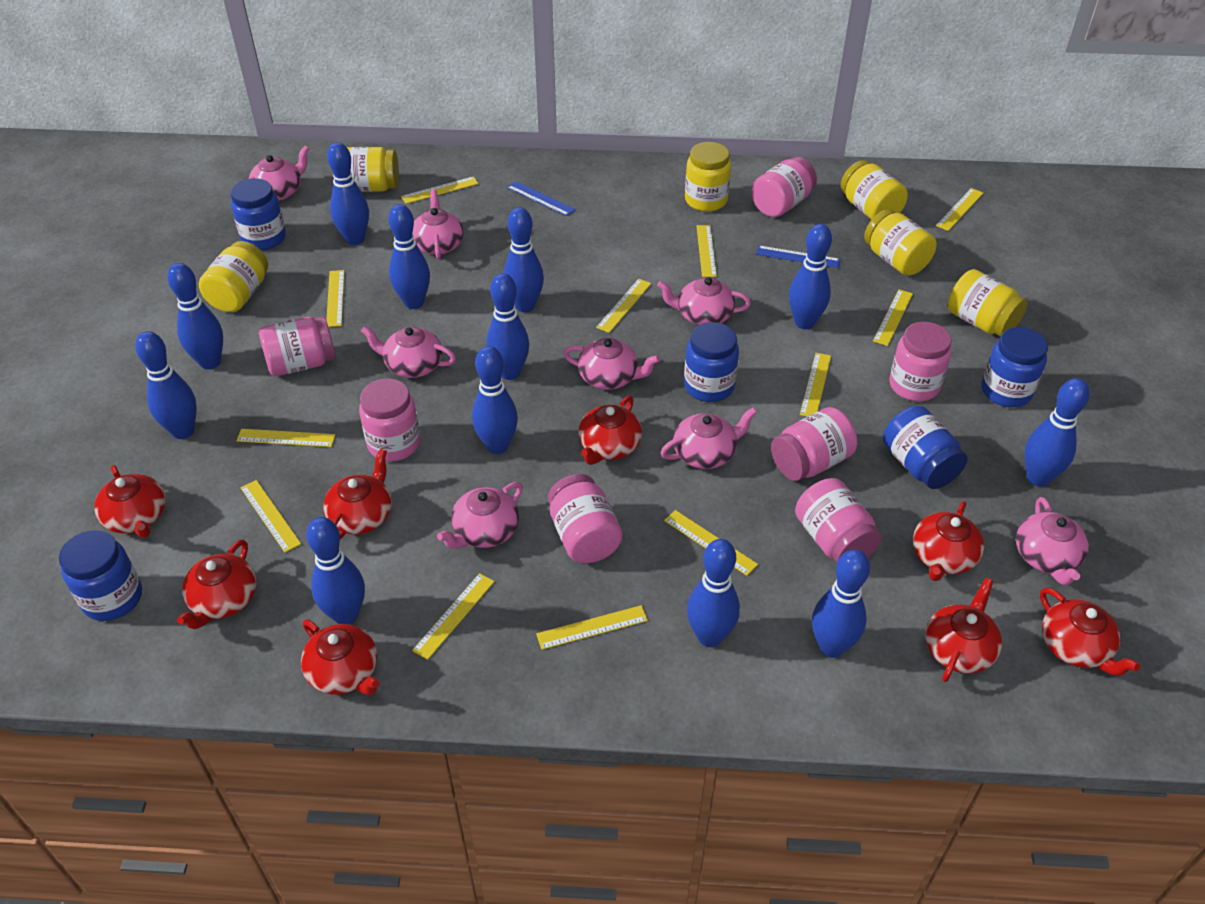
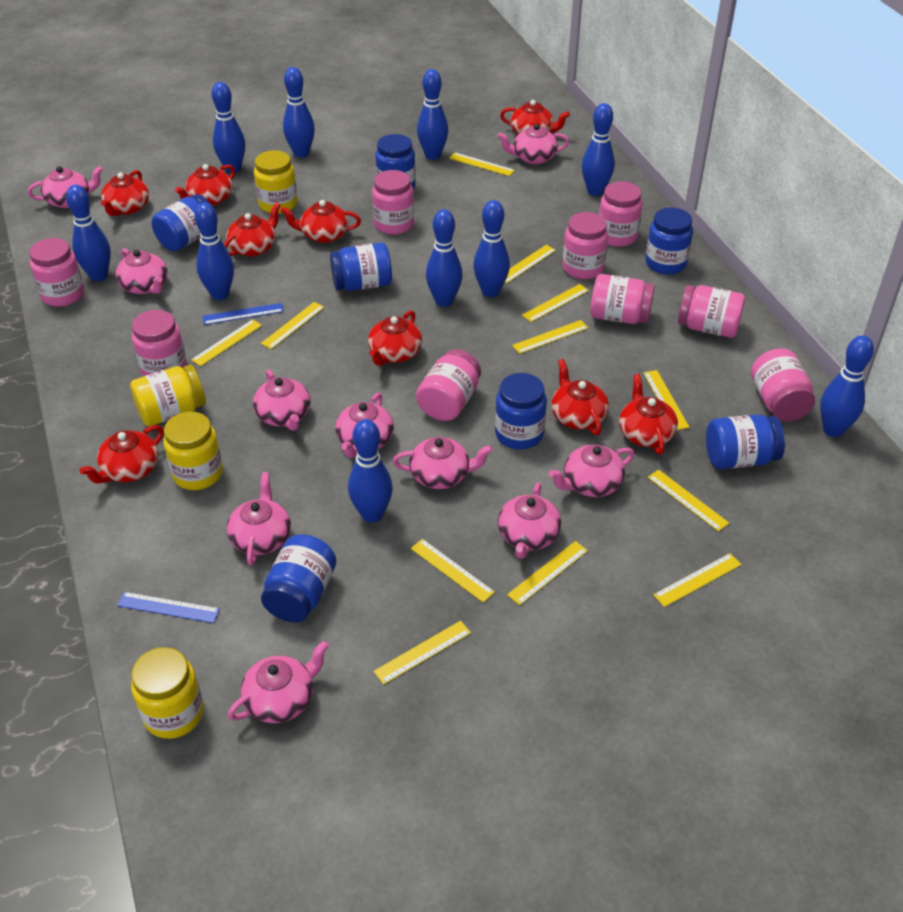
blue bowling pin: 12 -> 10
blue jar: 5 -> 7
pink jar: 7 -> 9
pink teapot: 8 -> 10
red teapot: 8 -> 9
yellow jar: 6 -> 4

